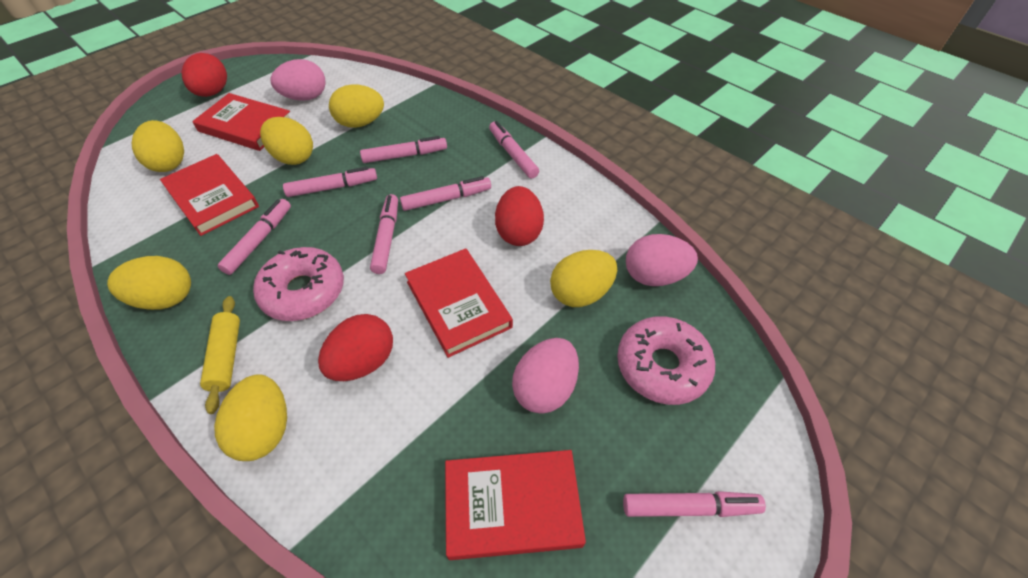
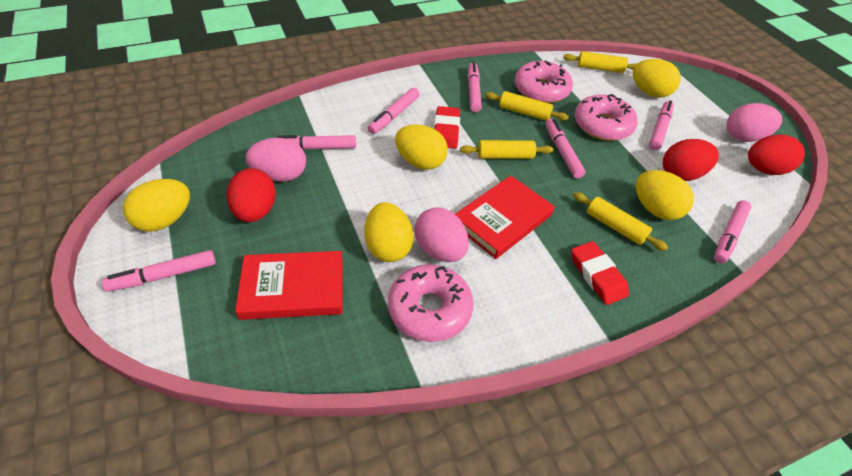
pink donut: 2 -> 3
red book: 4 -> 2
red eraser: 0 -> 2
yellow egg: 6 -> 5
yellow rolling pin: 1 -> 4

